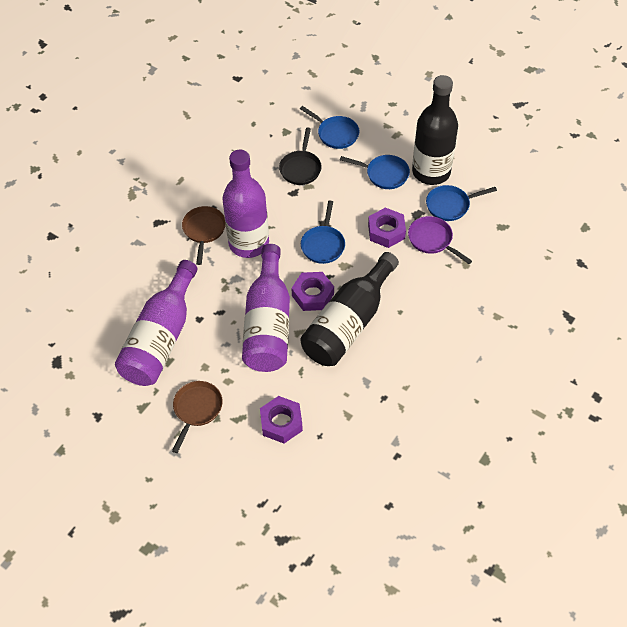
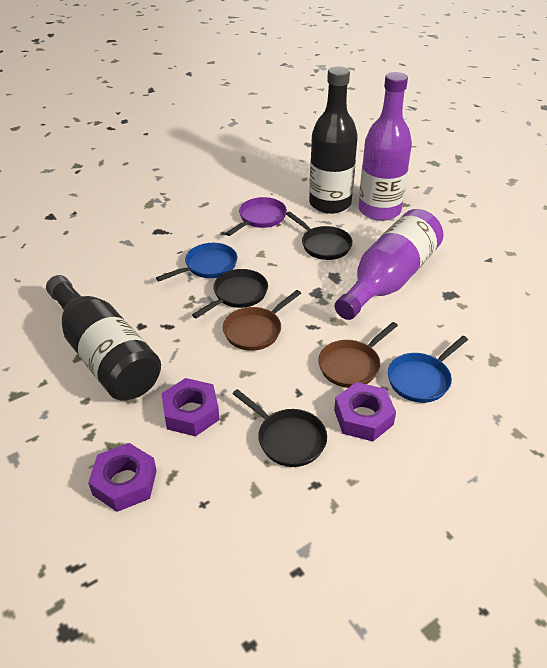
black pan: 1 -> 3
blue pan: 4 -> 2
purple bottle: 3 -> 2

